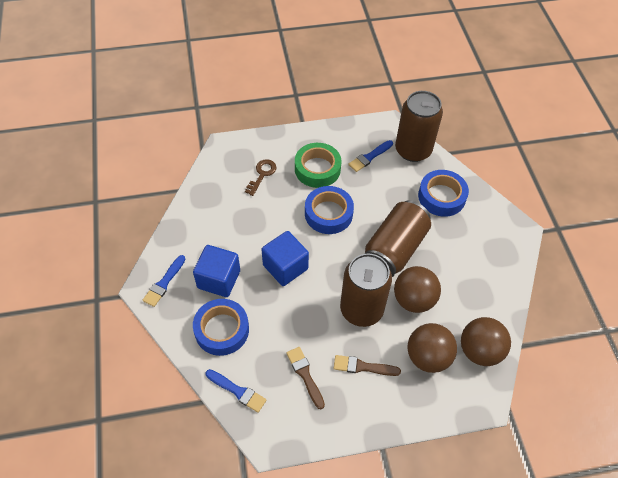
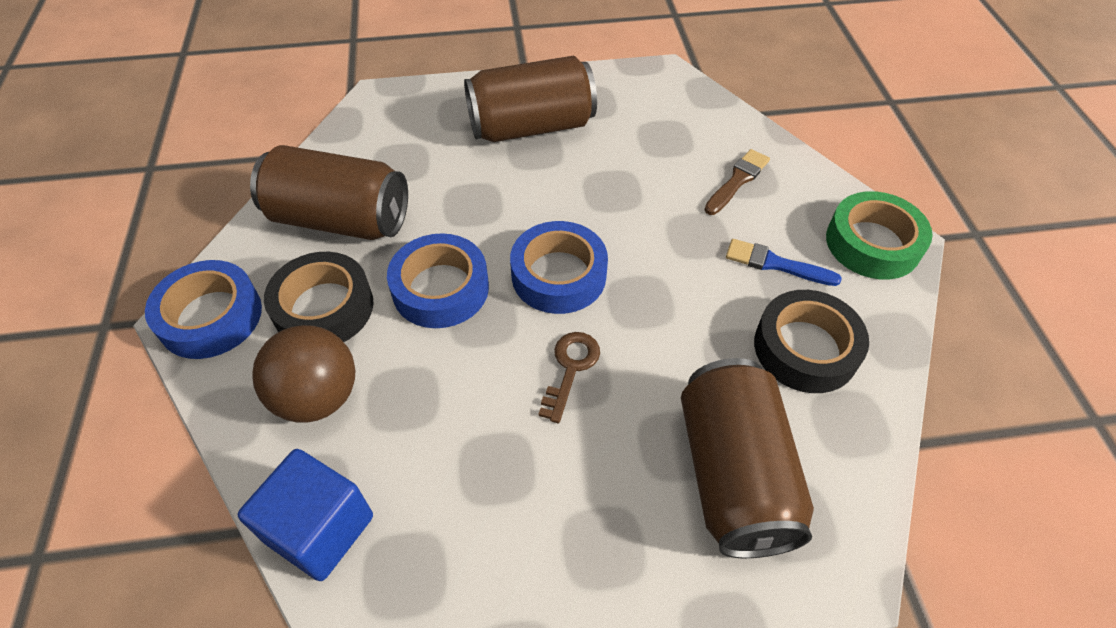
black tape: 0 -> 2
blue brush: 3 -> 1
blue cube: 2 -> 1
brown ball: 3 -> 1
brown brush: 2 -> 1

